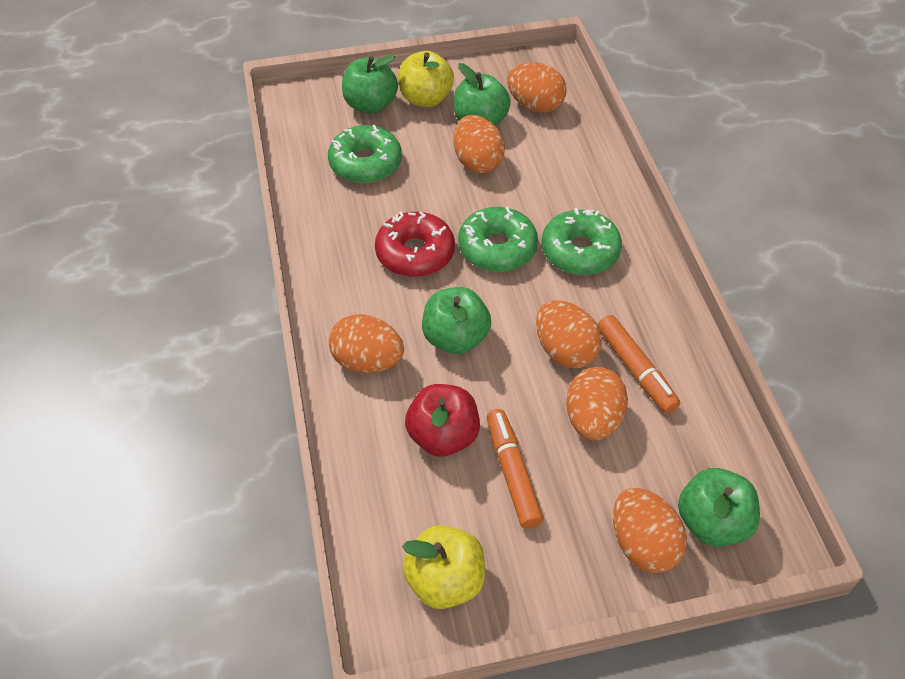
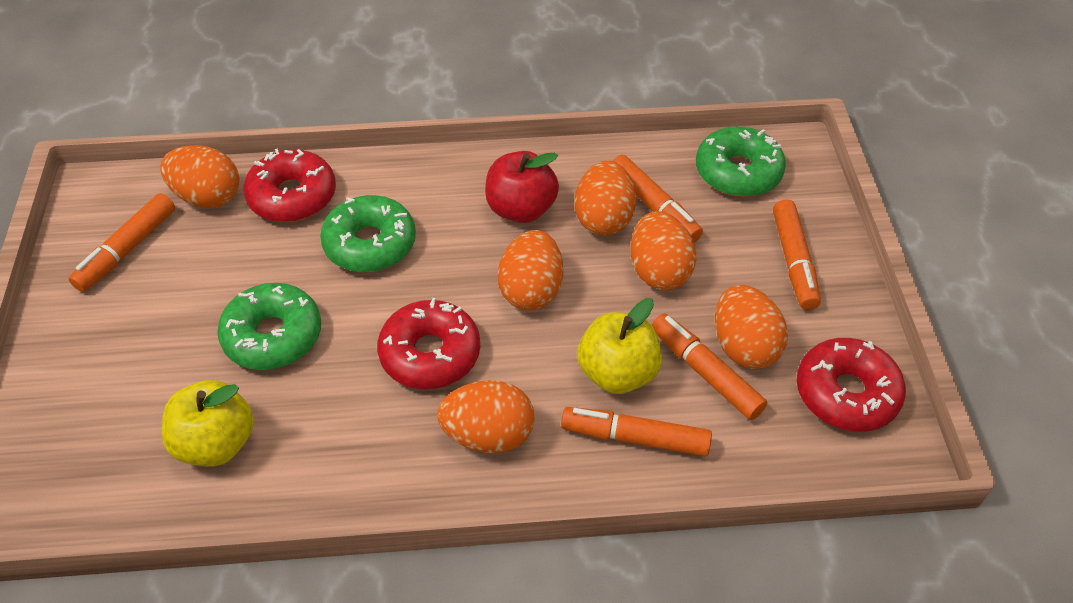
green apple: 4 -> 0
orange marker: 2 -> 5
red donut: 1 -> 3

